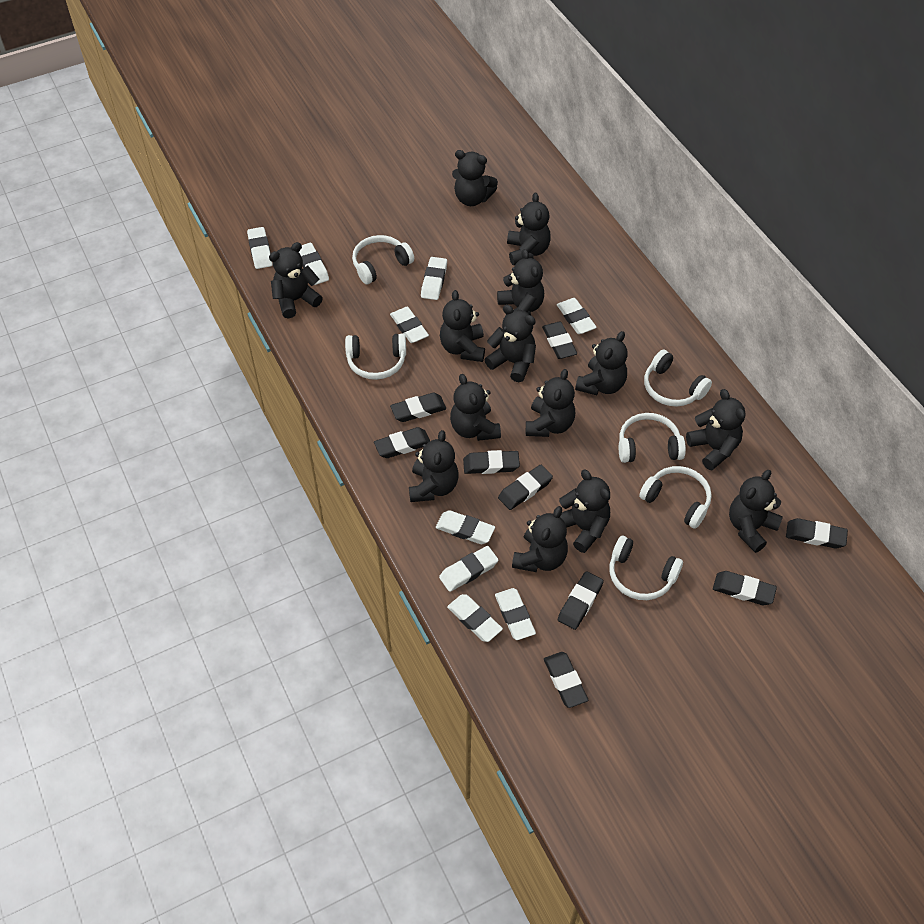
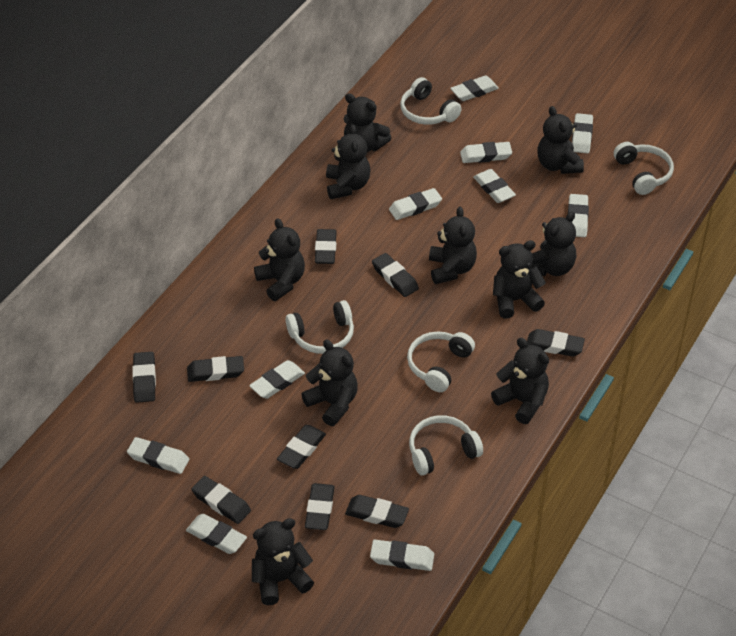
black teddy bear: 14 -> 10
white eraser: 9 -> 10
white headphones: 6 -> 5

